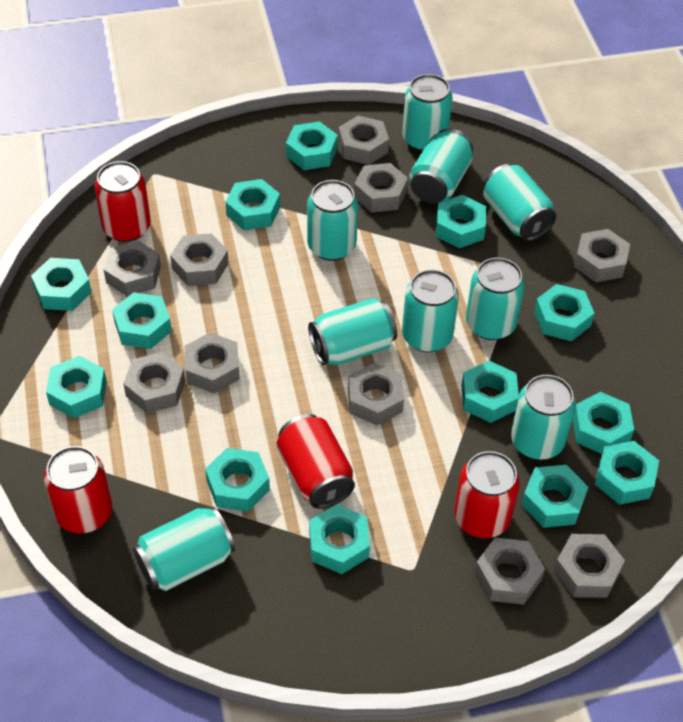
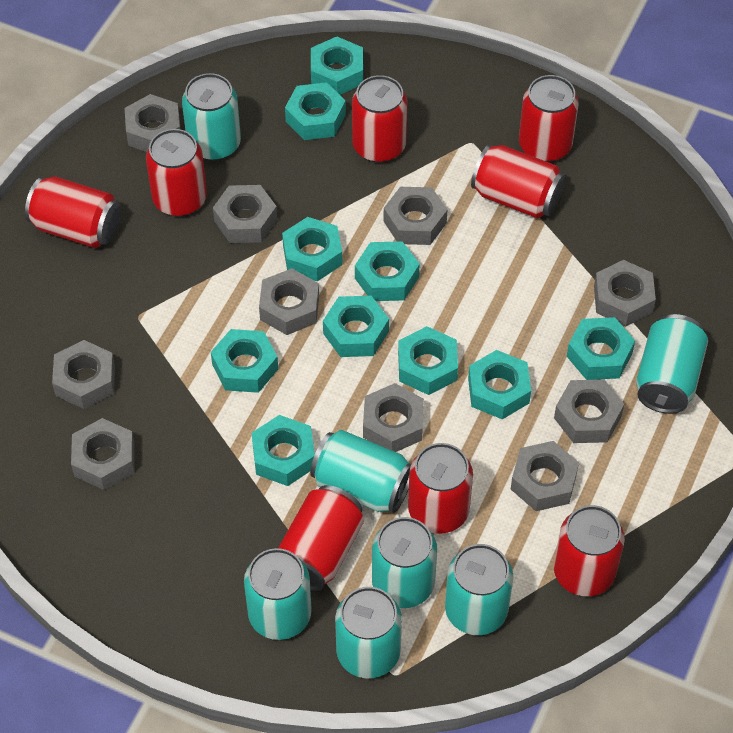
red can: 4 -> 8
turquoise can: 9 -> 7
turquoise nut: 13 -> 10

